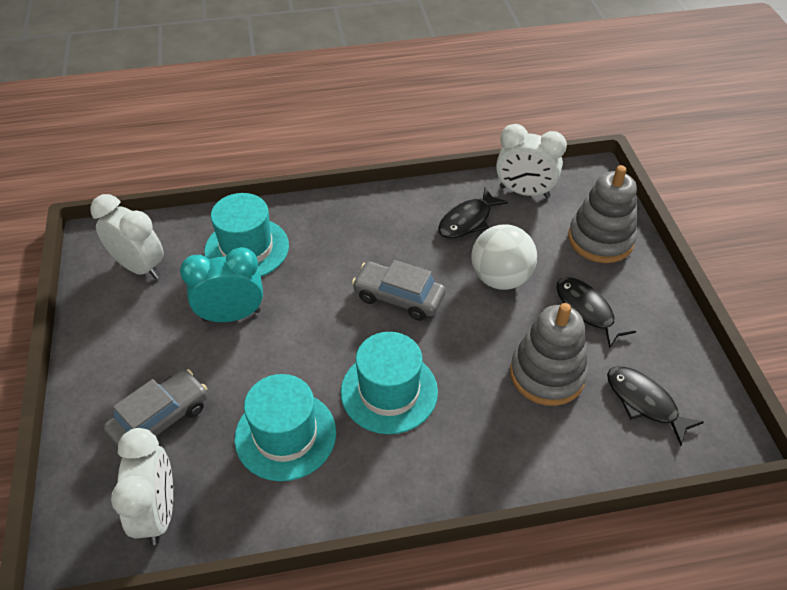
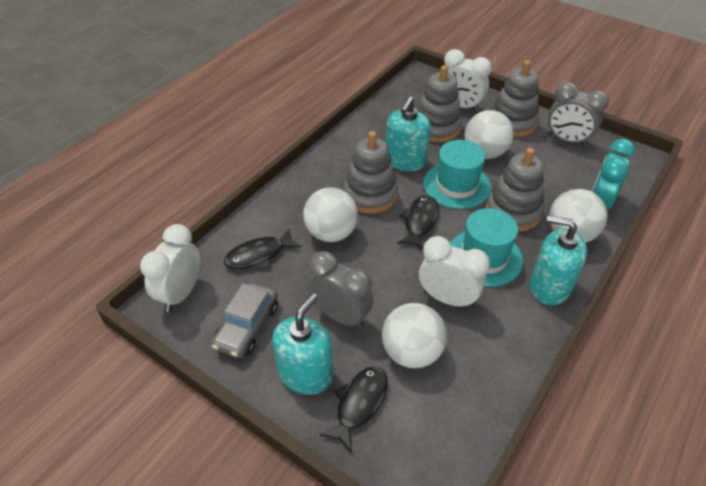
grey car: 2 -> 1
grey clock: 0 -> 2
grey stacking toy: 2 -> 4
turquoise hat: 3 -> 2
turquoise soap dispenser: 0 -> 3
white ball: 1 -> 4

